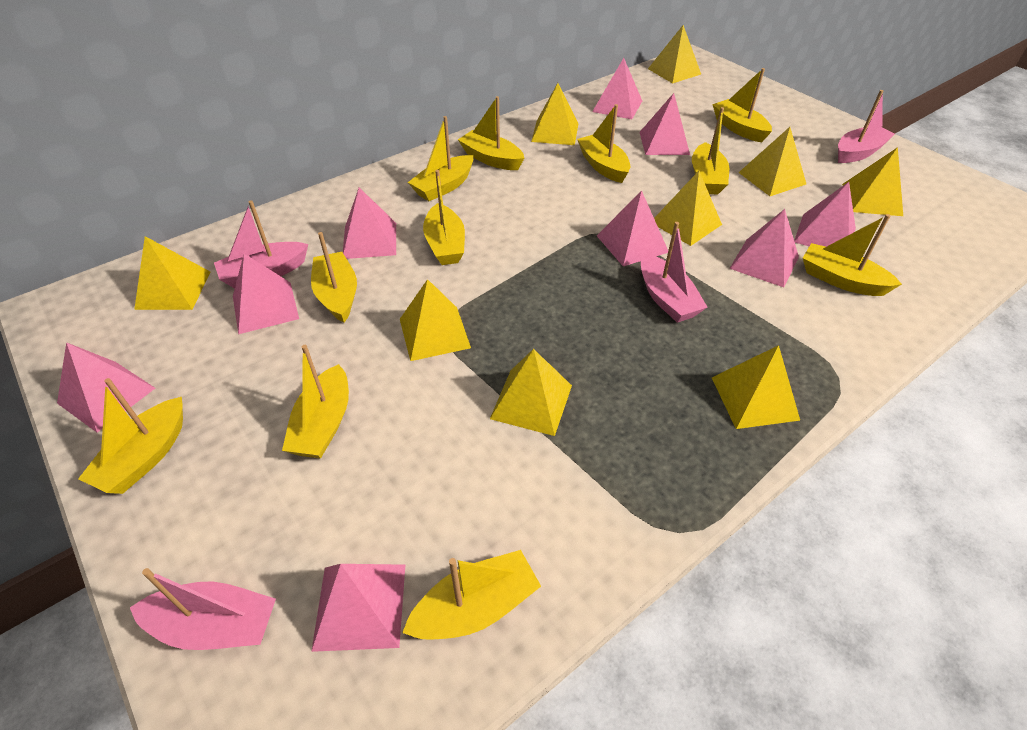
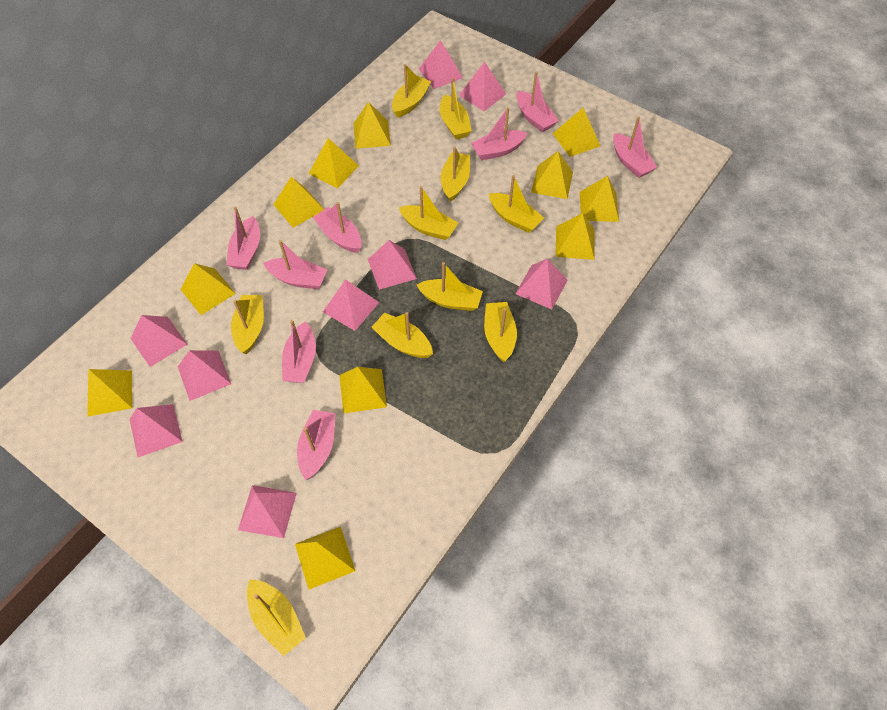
pink boat: 4 -> 8
yellow boat: 11 -> 10
yellow pyramid: 9 -> 11

